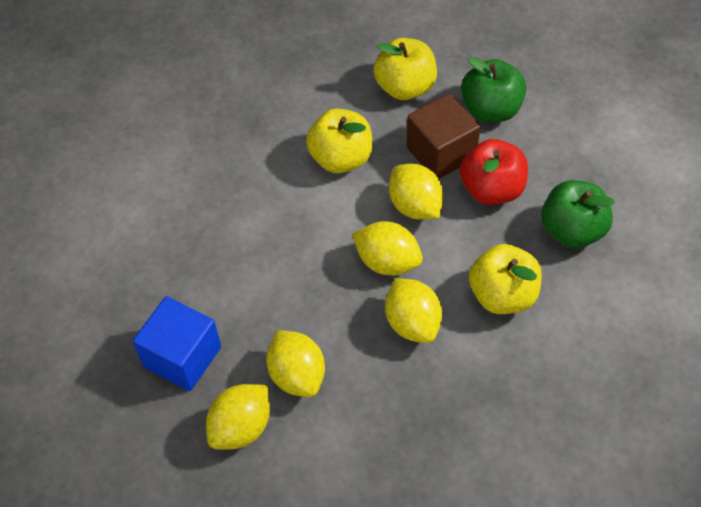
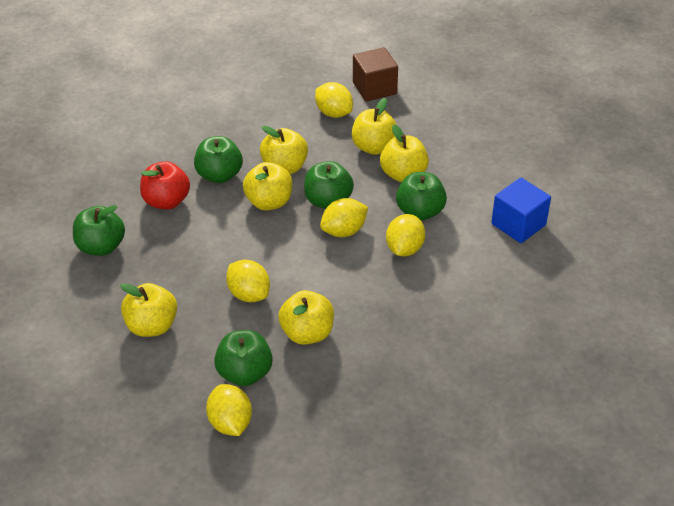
green apple: 2 -> 5
yellow apple: 3 -> 6

